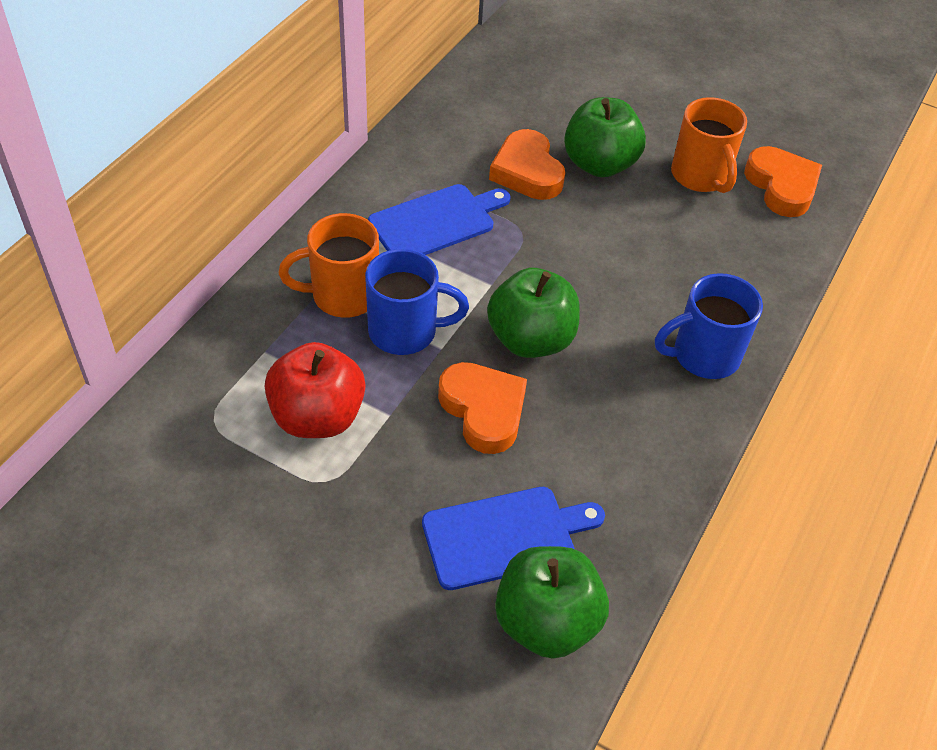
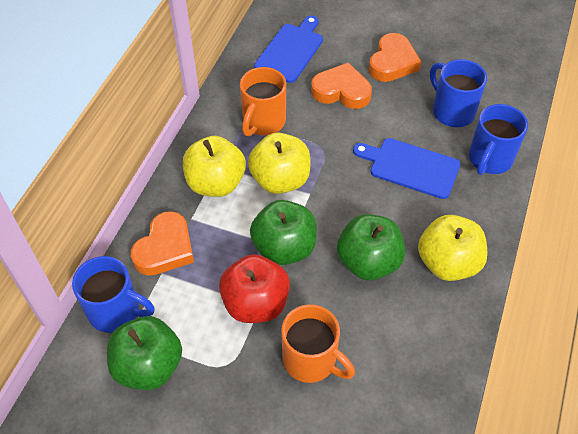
blue mug: 2 -> 3
yellow apple: 0 -> 3

